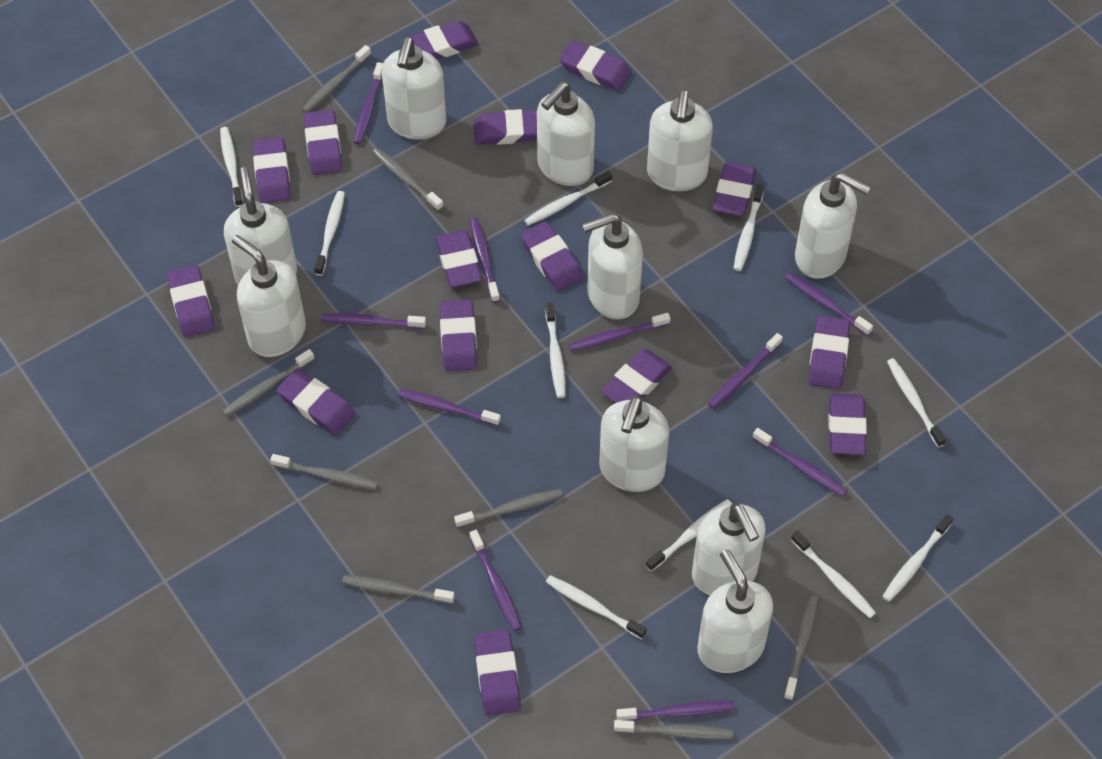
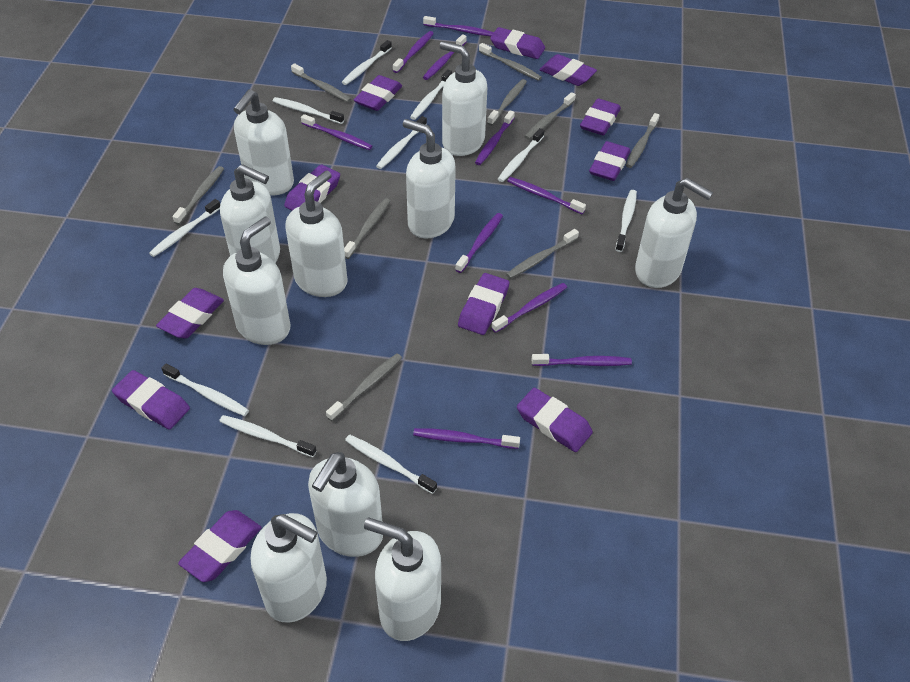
grey toothbrush: 8 -> 9
purple eraser: 15 -> 11

